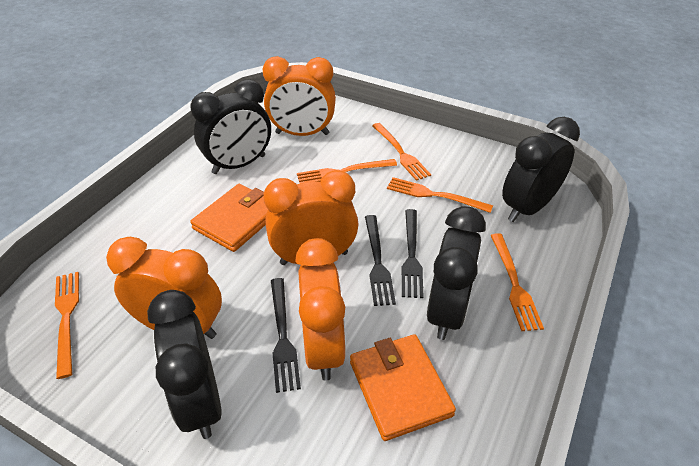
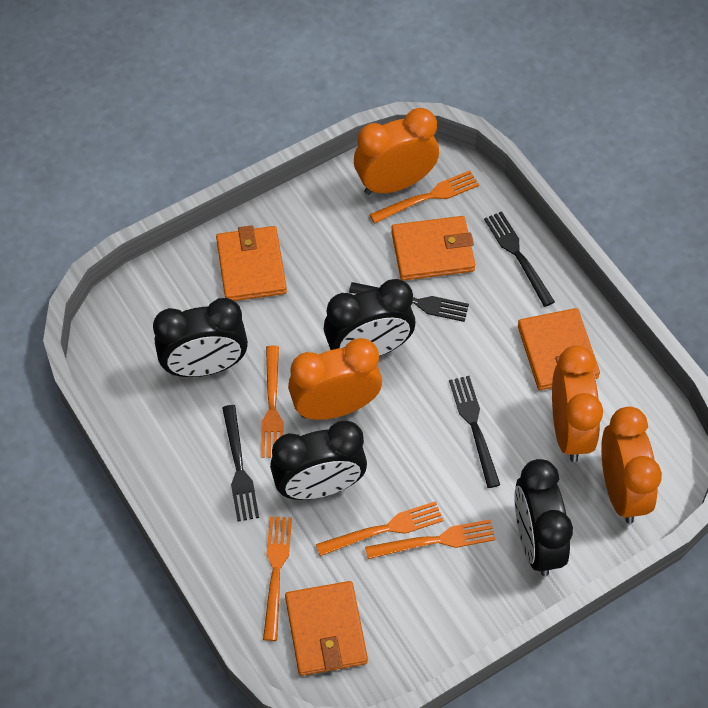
black fork: 3 -> 4
orange wallet: 2 -> 4

